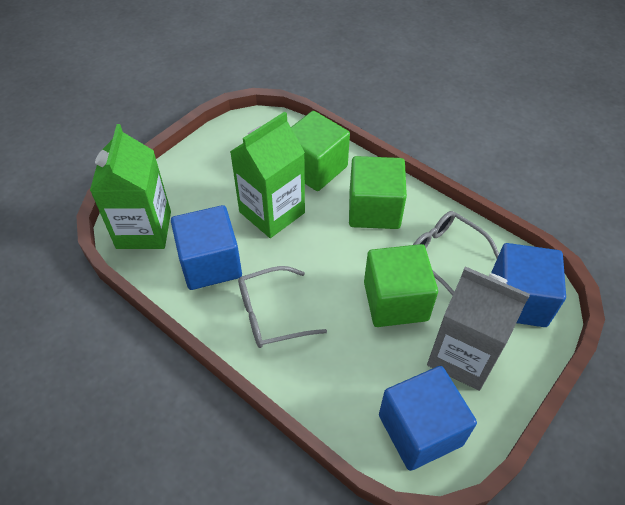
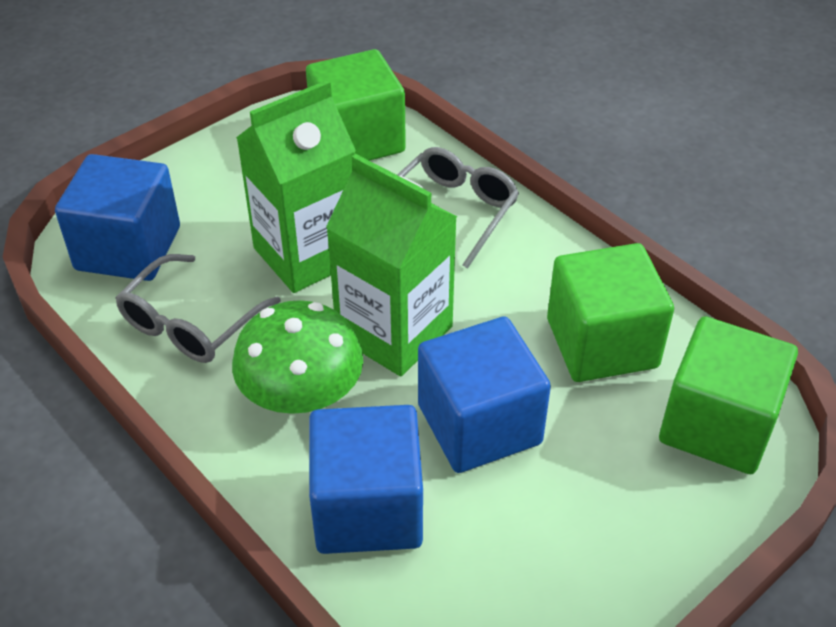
green mushroom: 0 -> 1
grey carton: 1 -> 0

